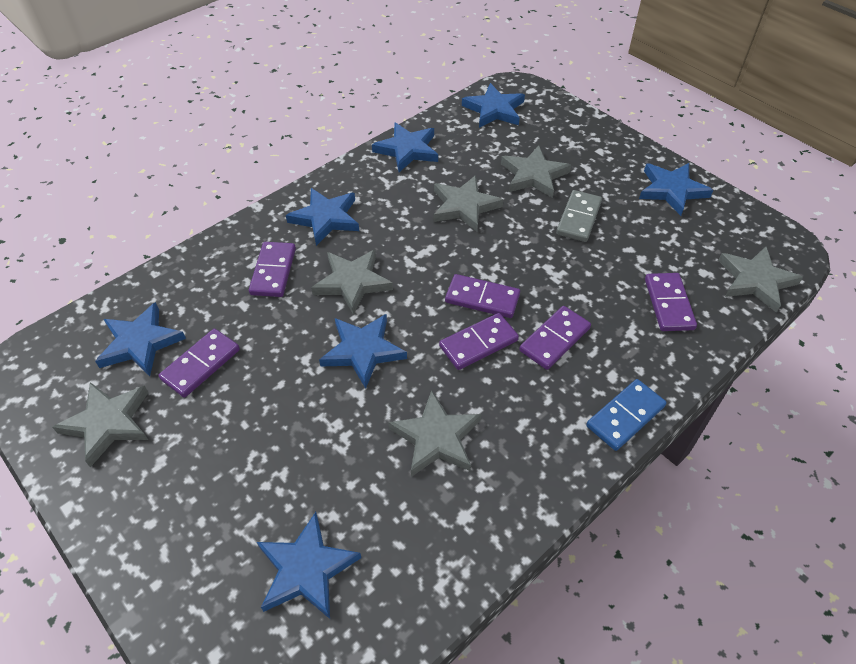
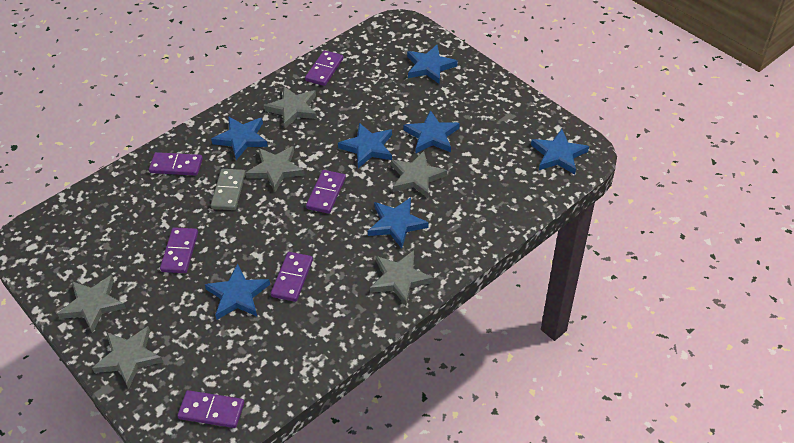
blue domino: 1 -> 0

